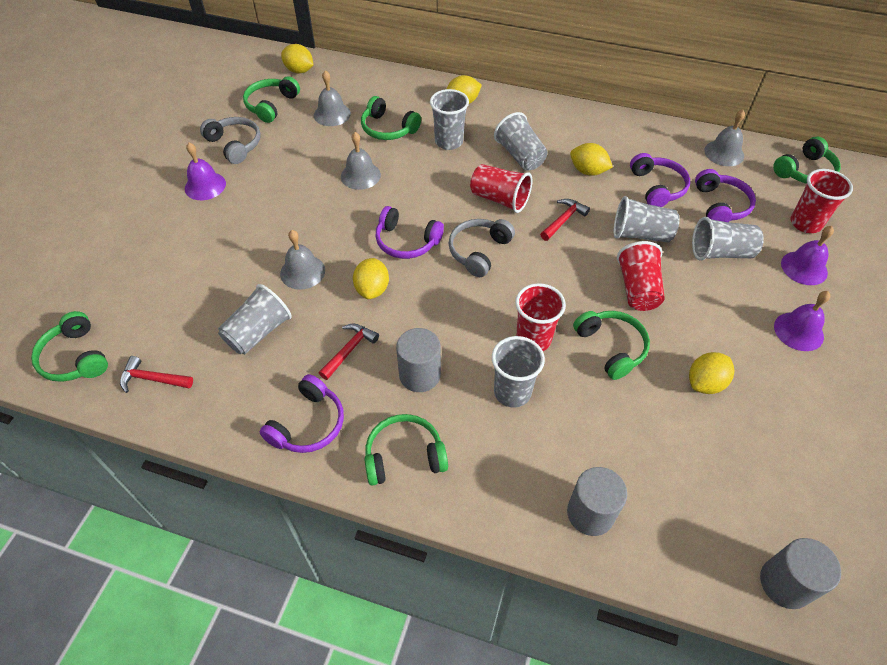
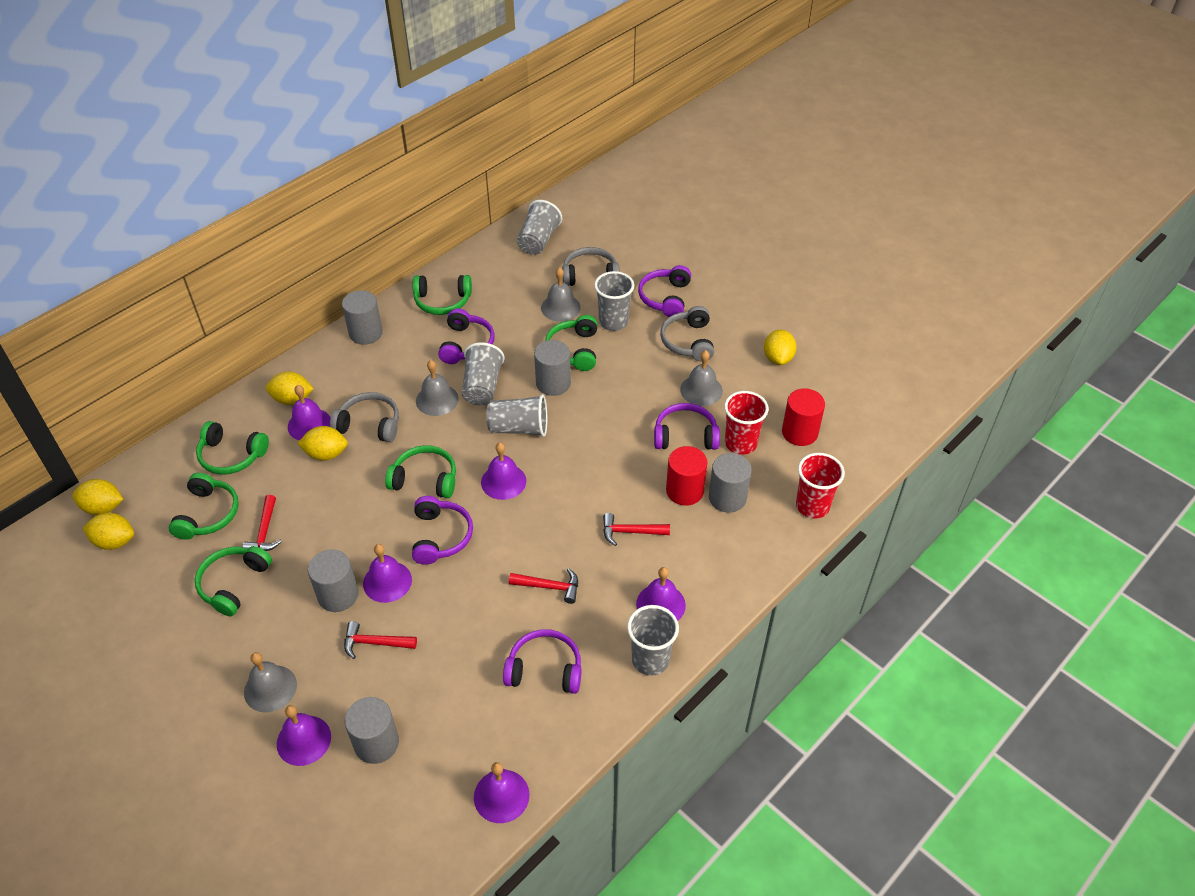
grey cup: 6 -> 5
grey cylinder: 3 -> 5
grey headphones: 2 -> 3
purple bell: 3 -> 6
purple headphones: 4 -> 5
red cup: 4 -> 2
red cylinder: 0 -> 2
red hammer: 3 -> 4

